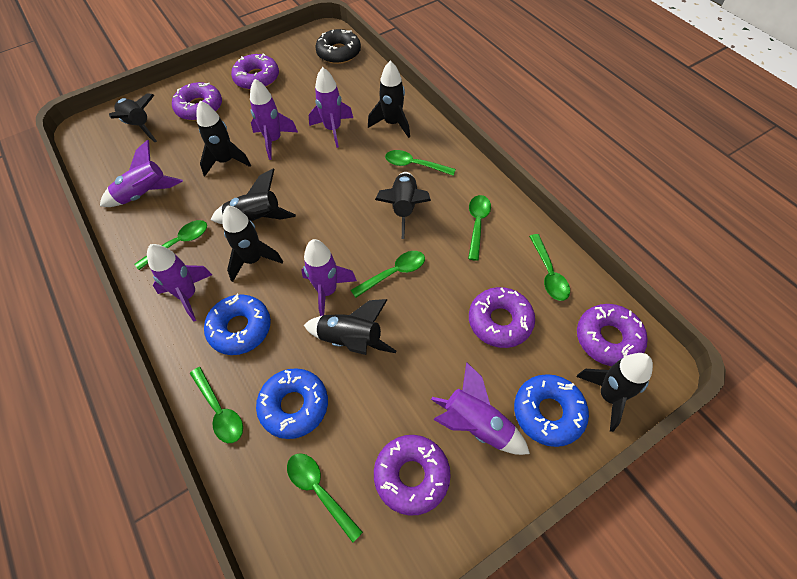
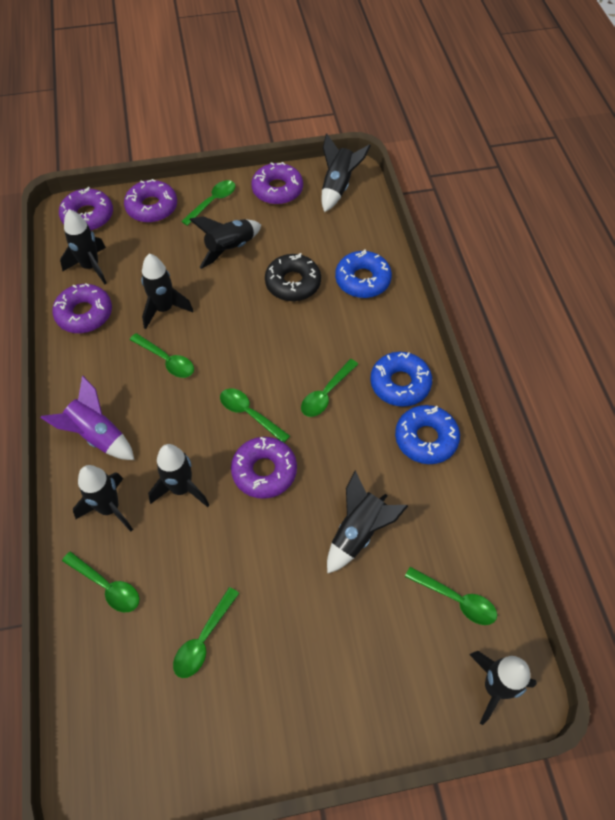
purple rocket: 6 -> 1

